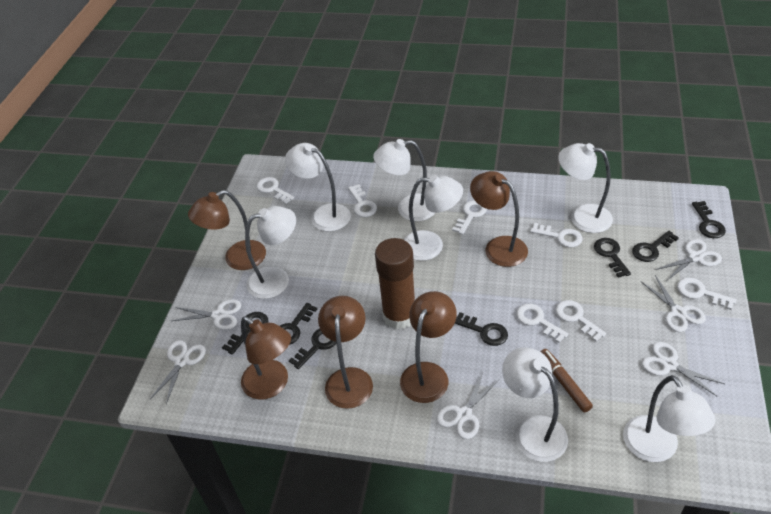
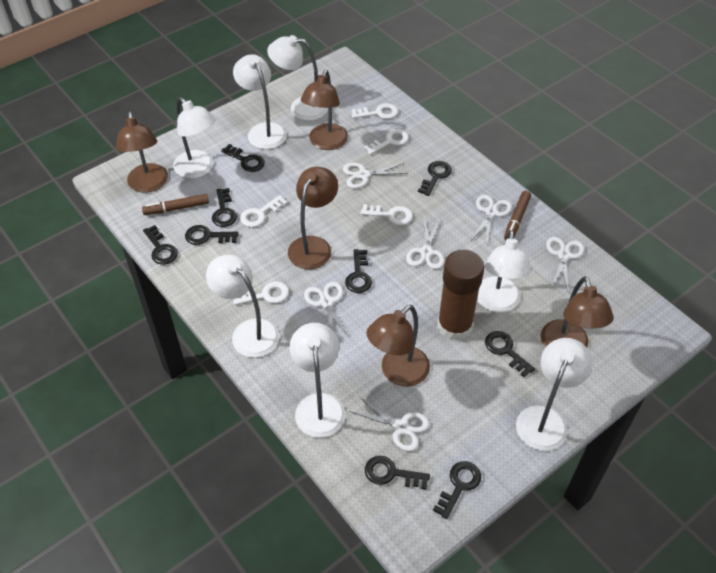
black key: 7 -> 9
brown marker: 1 -> 2
white key: 7 -> 5

